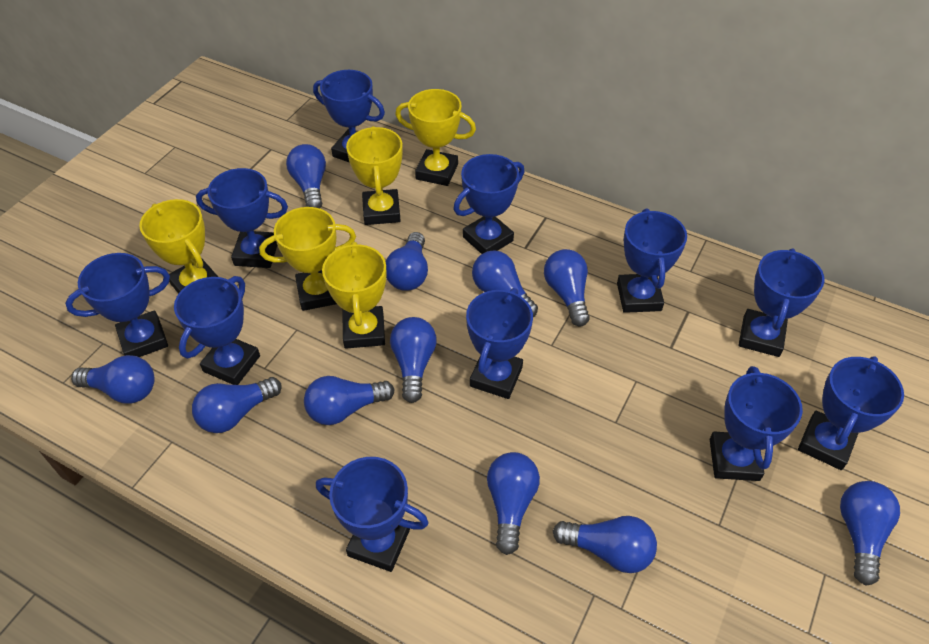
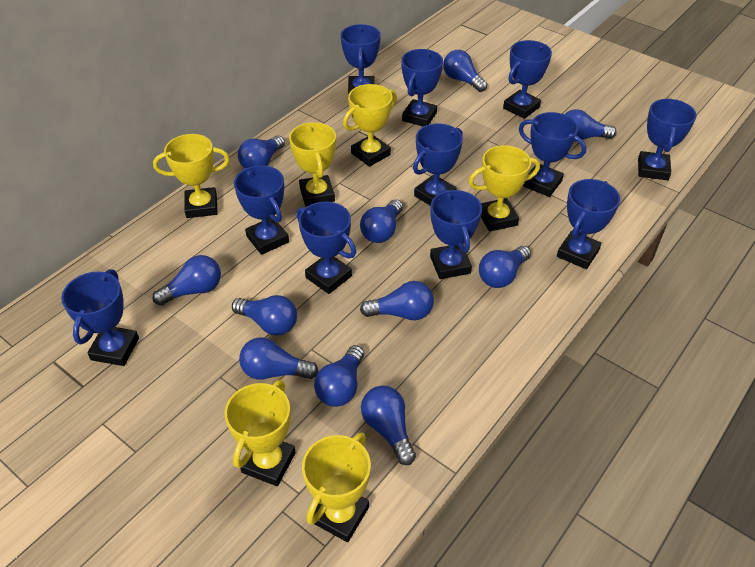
yellow trophy: 5 -> 6

